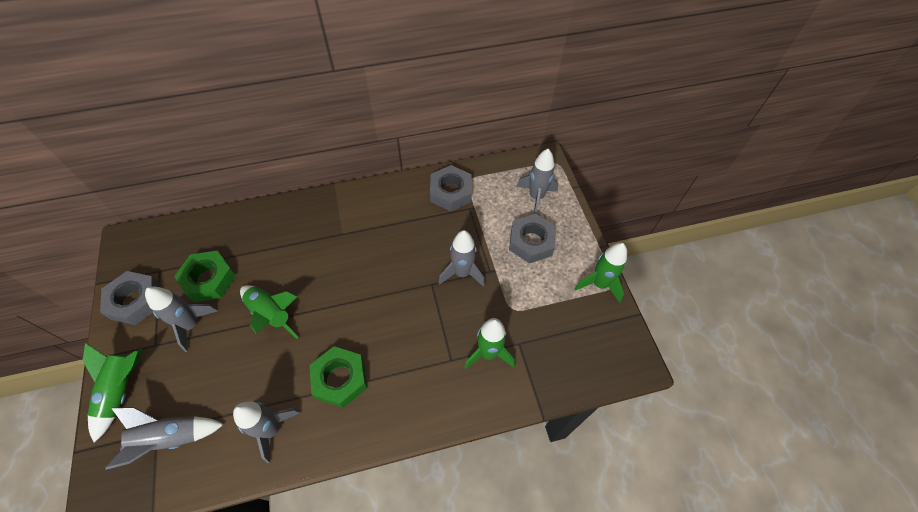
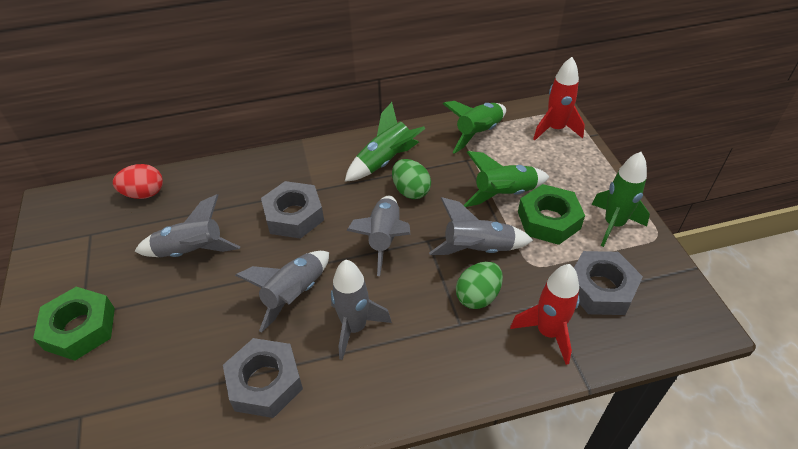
green egg: 0 -> 2
red egg: 0 -> 1
red rocket: 0 -> 2

